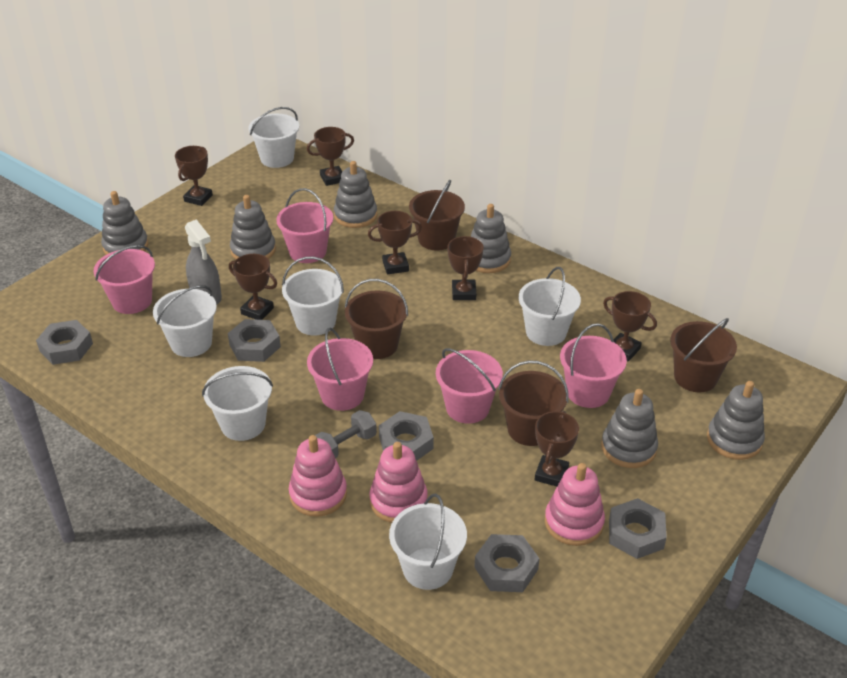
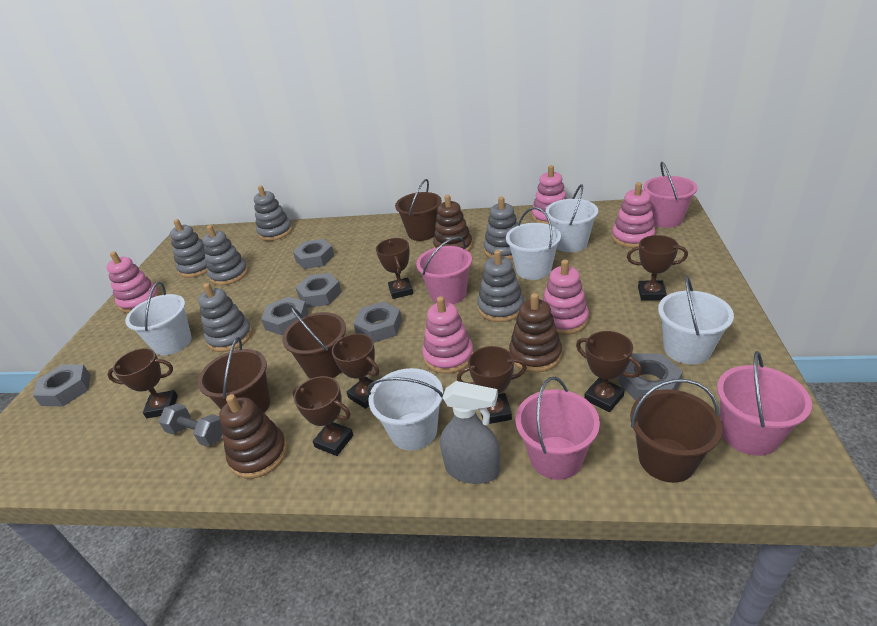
brown stacking toy: 0 -> 3
grey nut: 5 -> 6
pink bucket: 5 -> 4
pink stacking toy: 3 -> 5
white bucket: 6 -> 5

